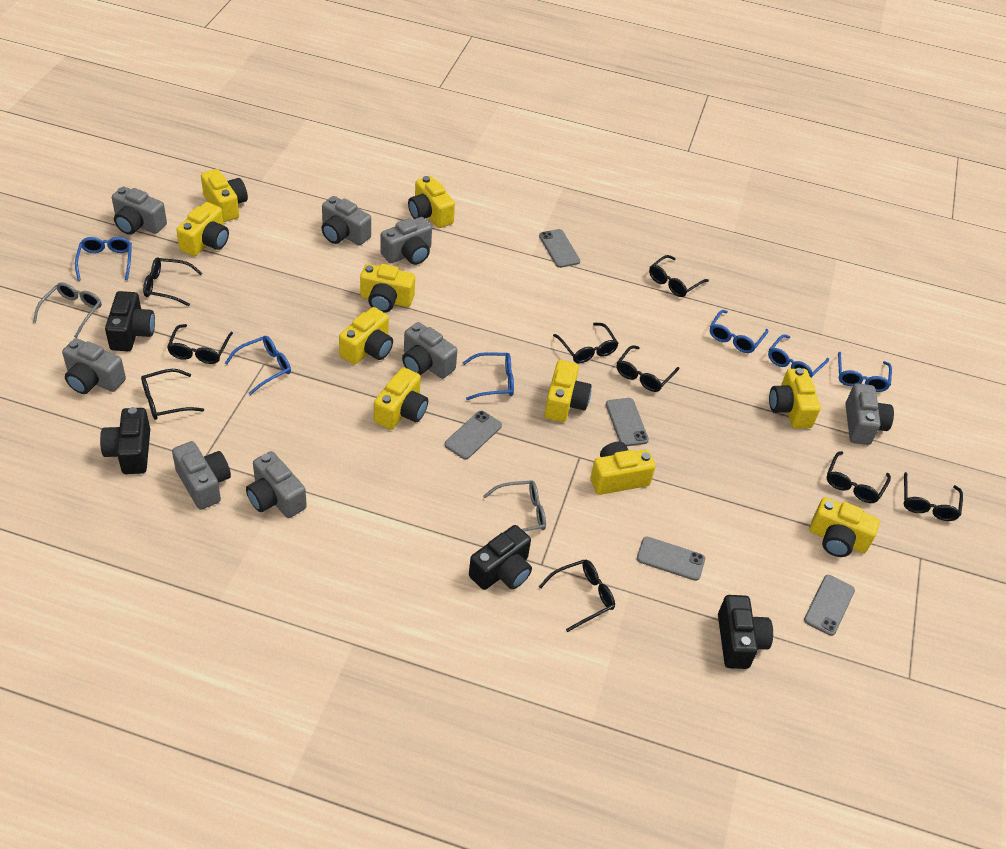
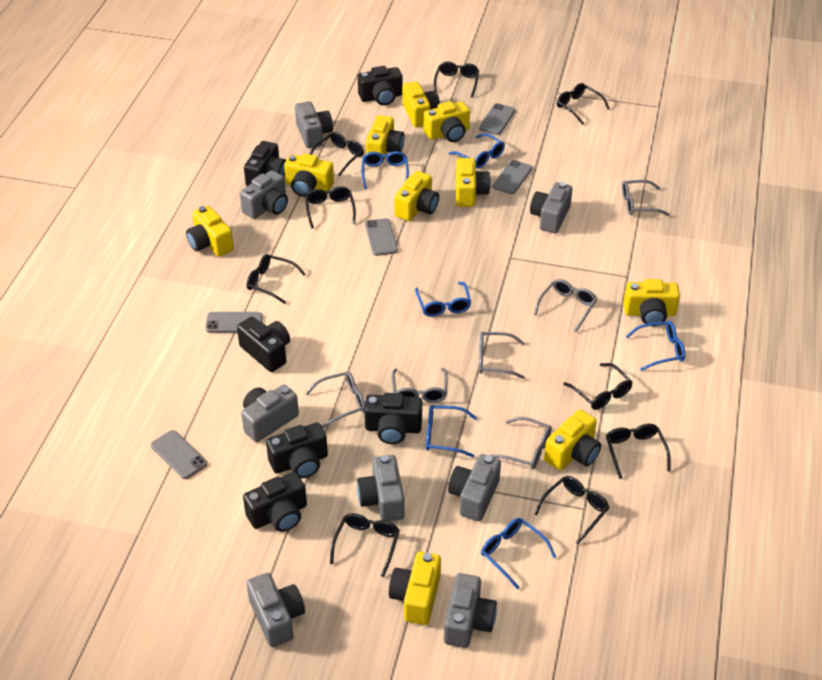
black camera: 4 -> 6
grey glasses: 2 -> 6

